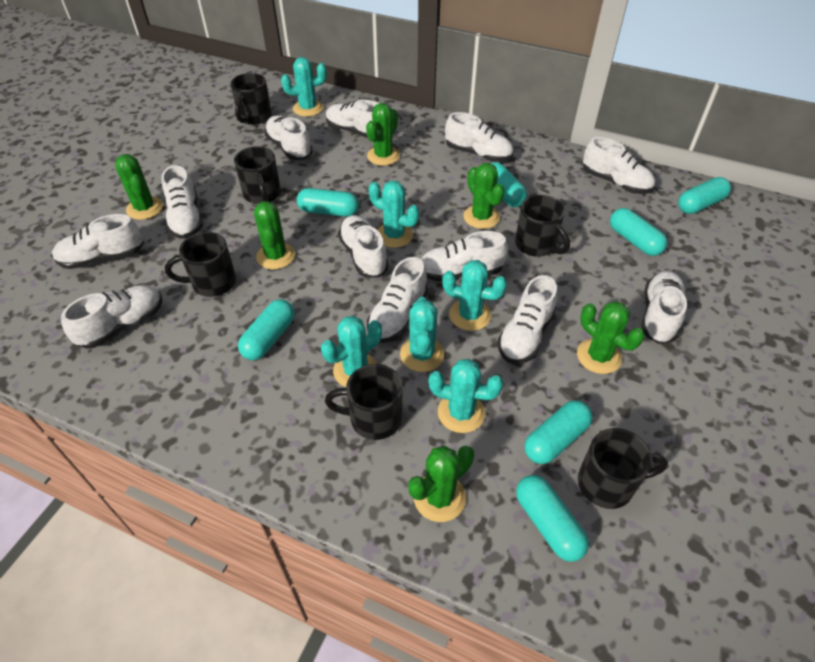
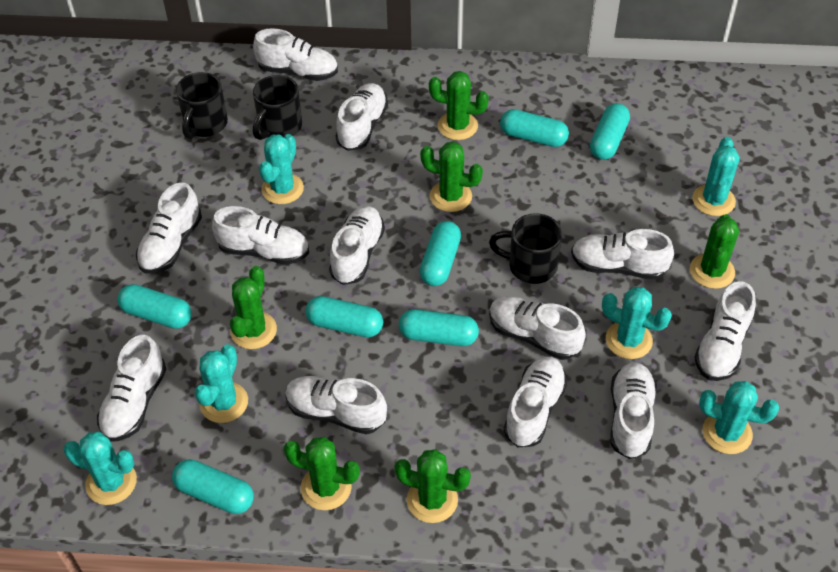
black mug: 6 -> 3

